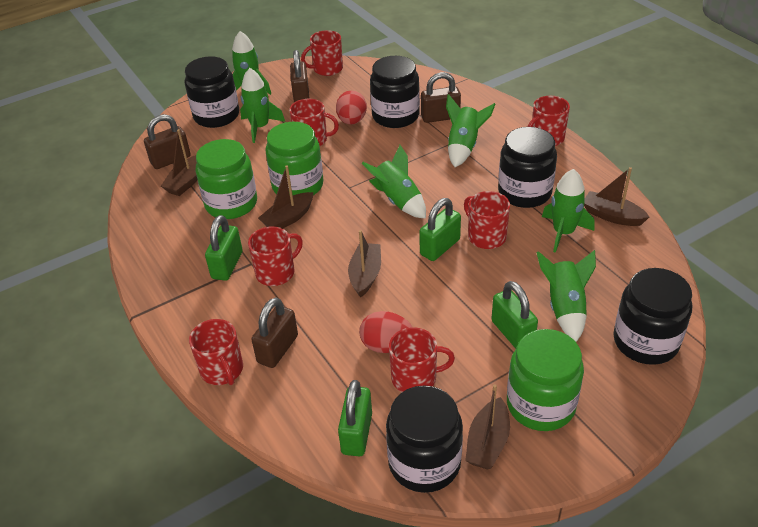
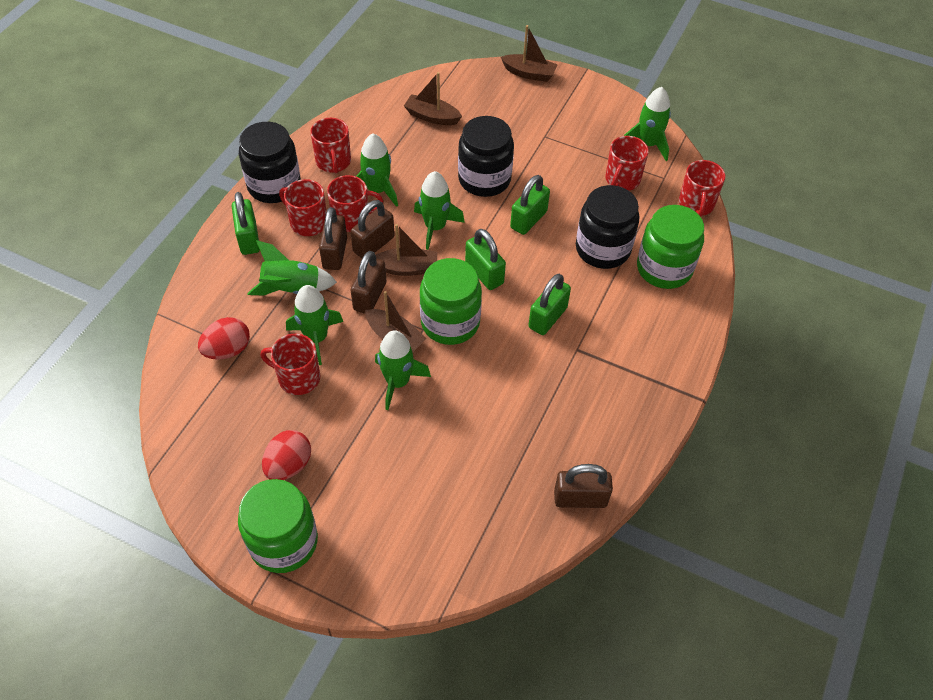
black jar: 5 -> 3
brown boat: 5 -> 4
red mug: 7 -> 6

